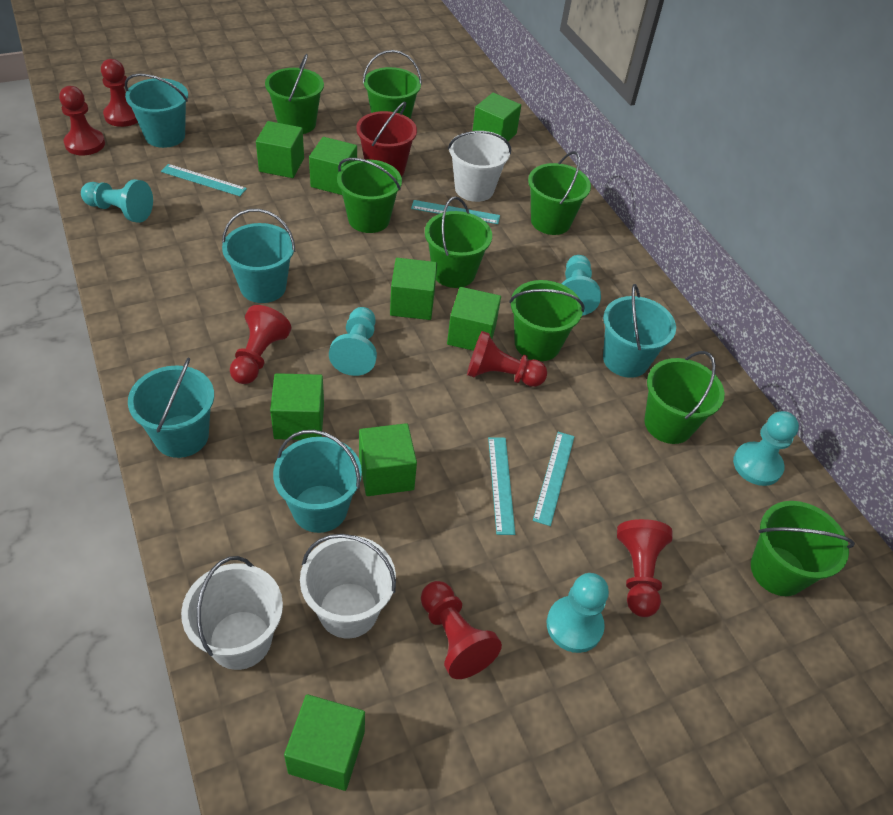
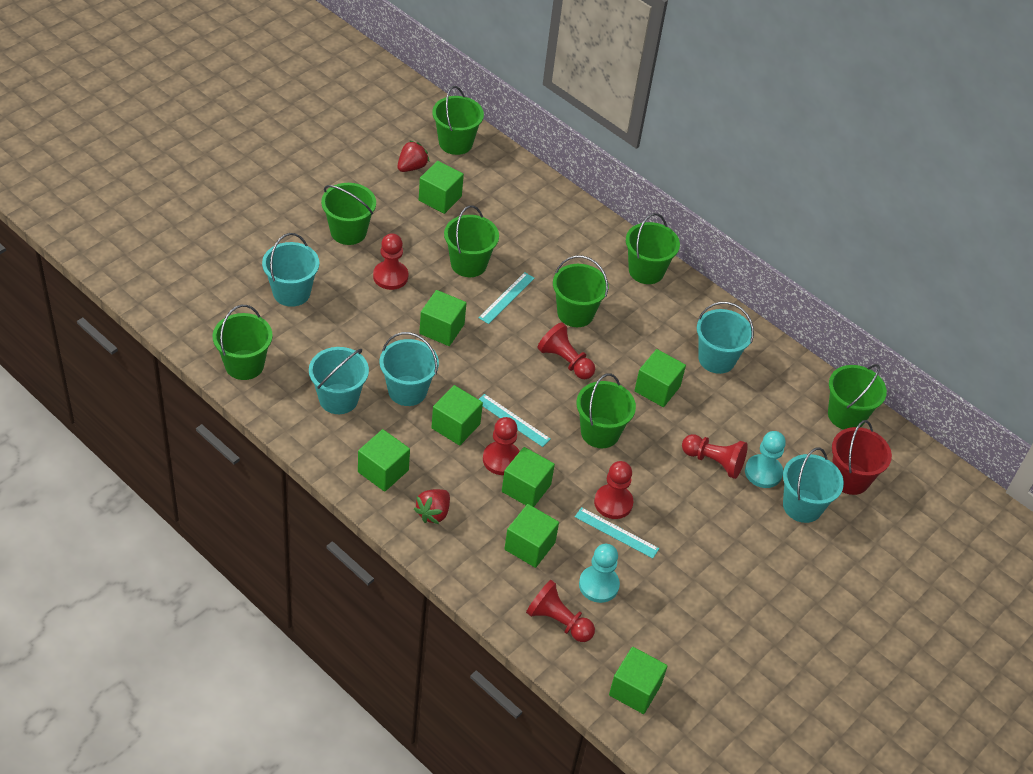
red strawberry: 0 -> 2
turquoise pawn: 5 -> 2
turquoise ruler: 4 -> 3
white bucket: 3 -> 0

